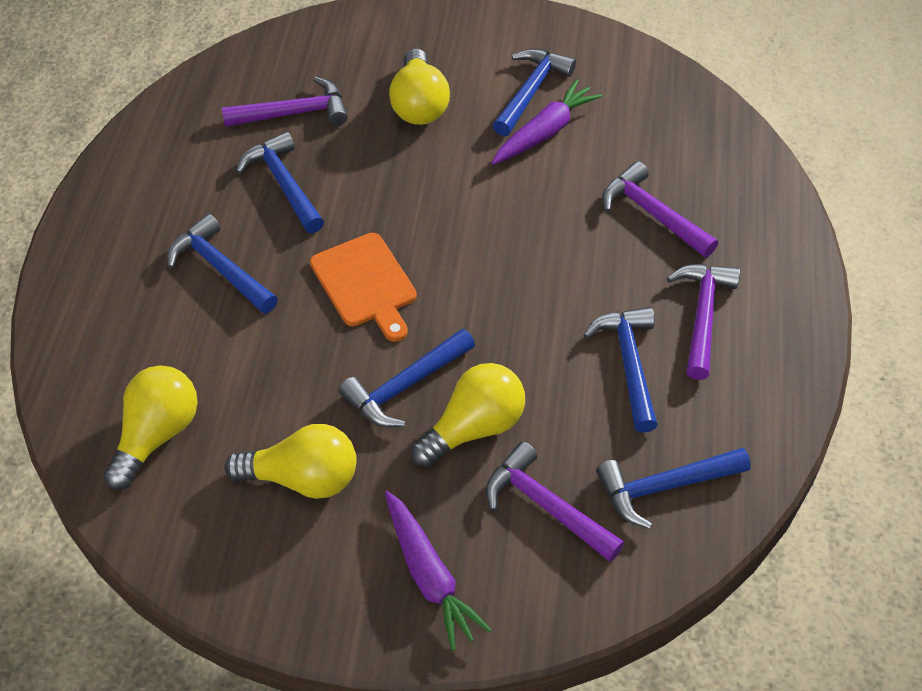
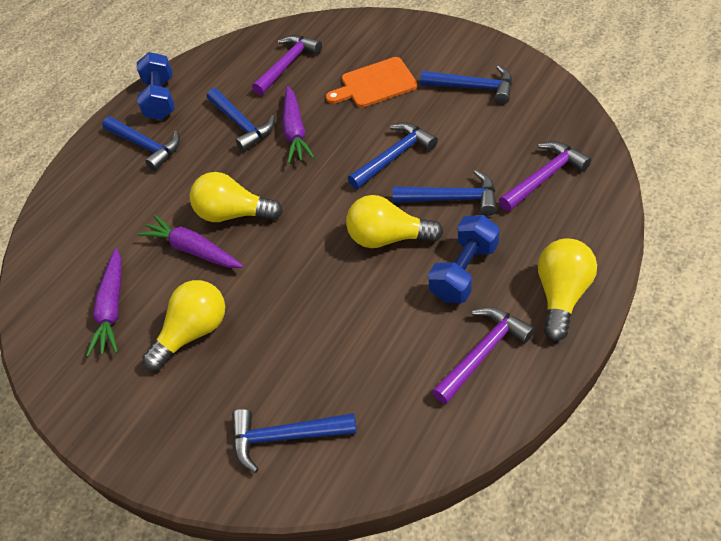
blue dumbbell: 0 -> 2
purple carrot: 2 -> 3
purple hammer: 4 -> 3

